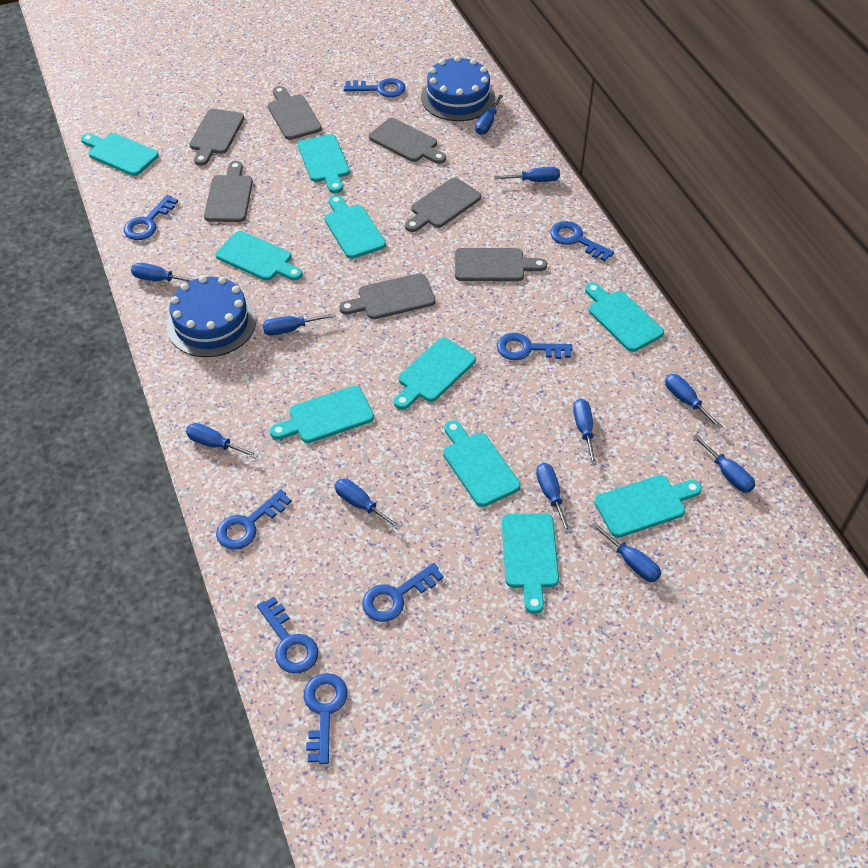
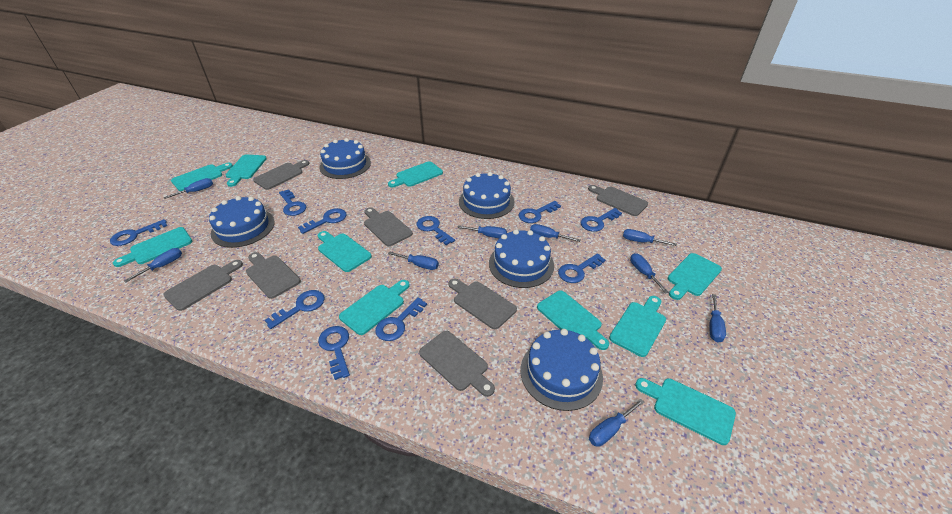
blue cake: 2 -> 5
blue key: 8 -> 10
blue screwdriver: 11 -> 9

